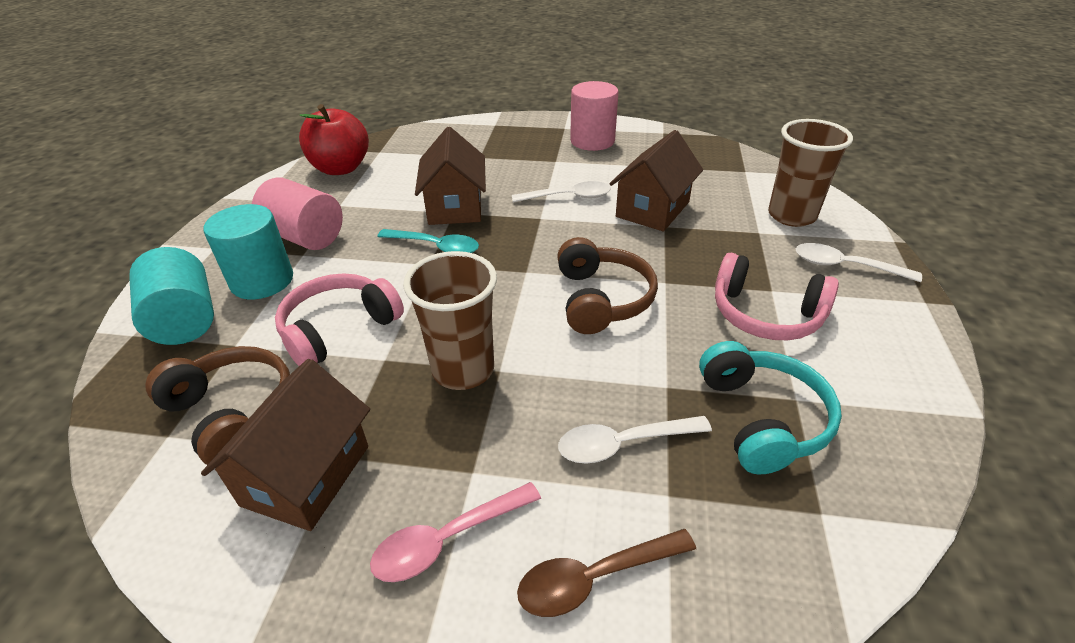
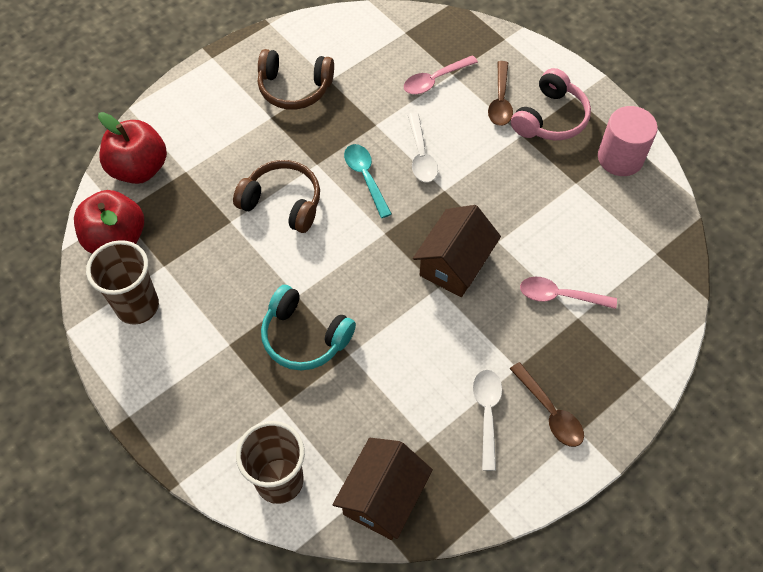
brown house: 3 -> 2
brown spoon: 1 -> 2
pink cylinder: 2 -> 1
pink headphones: 2 -> 1
pink spoon: 1 -> 2
red apple: 1 -> 2
turquoise cylinder: 2 -> 0
white spoon: 3 -> 2

